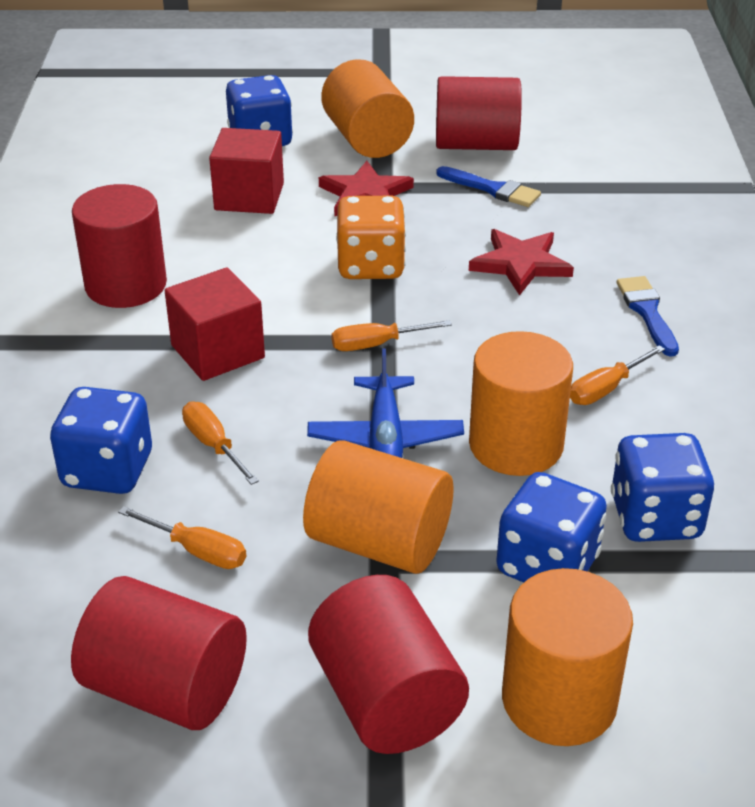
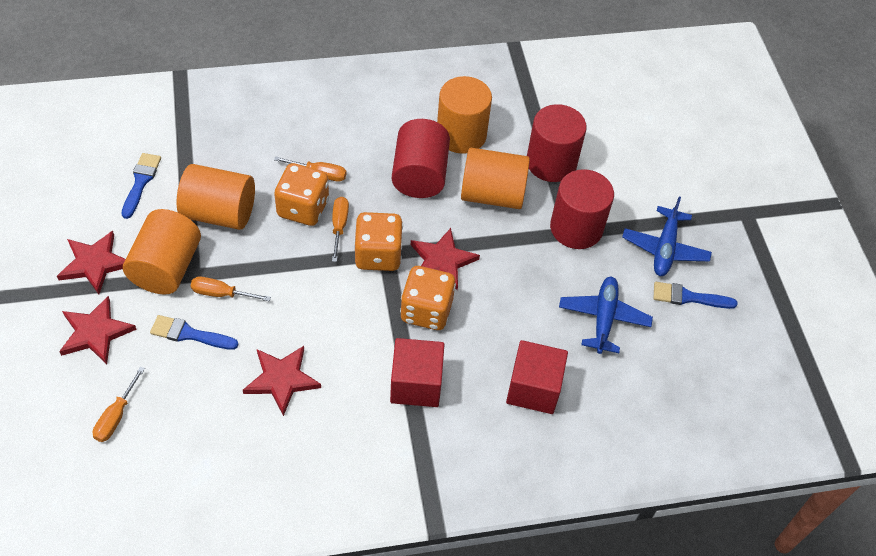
blue brush: 2 -> 3
blue dice: 4 -> 0
blue plane: 1 -> 2
orange dice: 1 -> 3
red cylinder: 4 -> 3
red star: 2 -> 4

